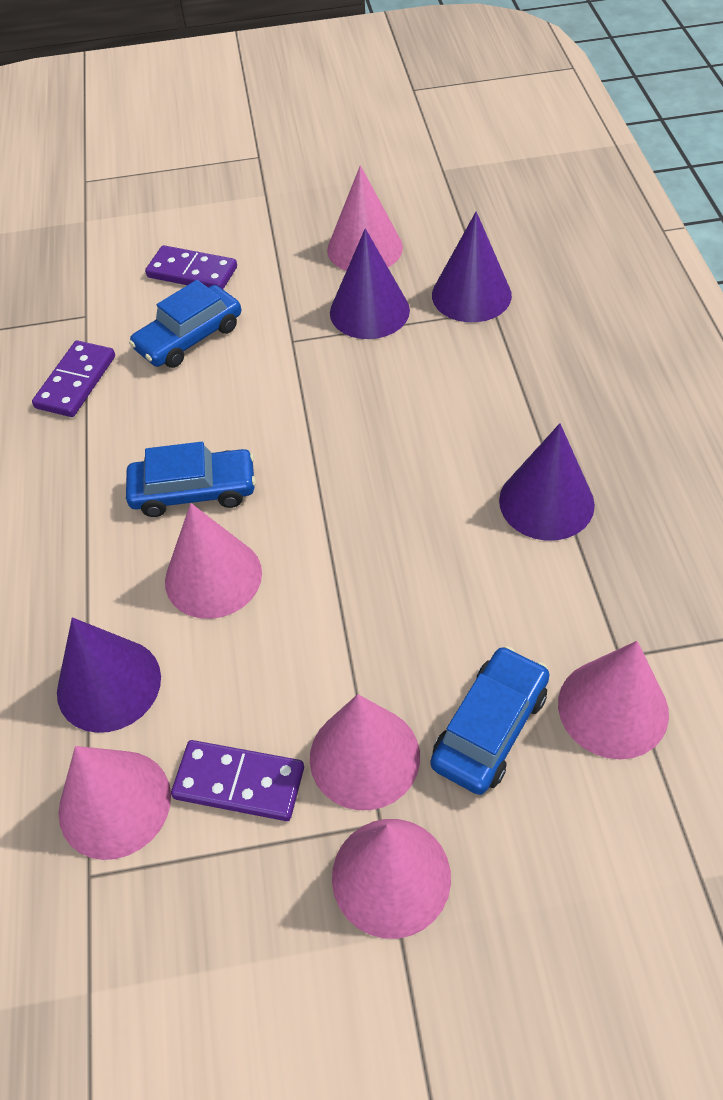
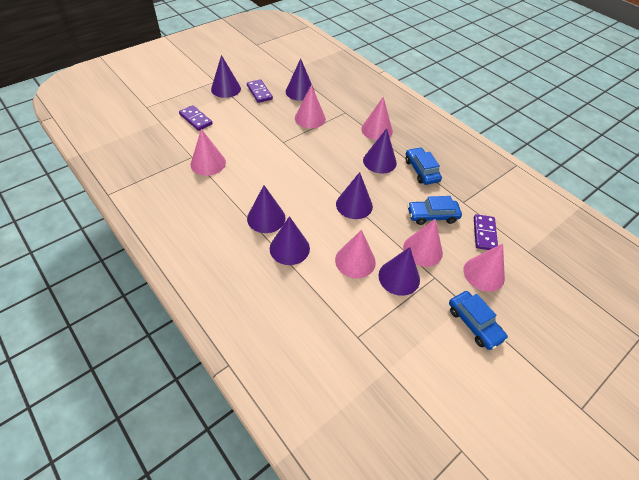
purple cone: 4 -> 7

